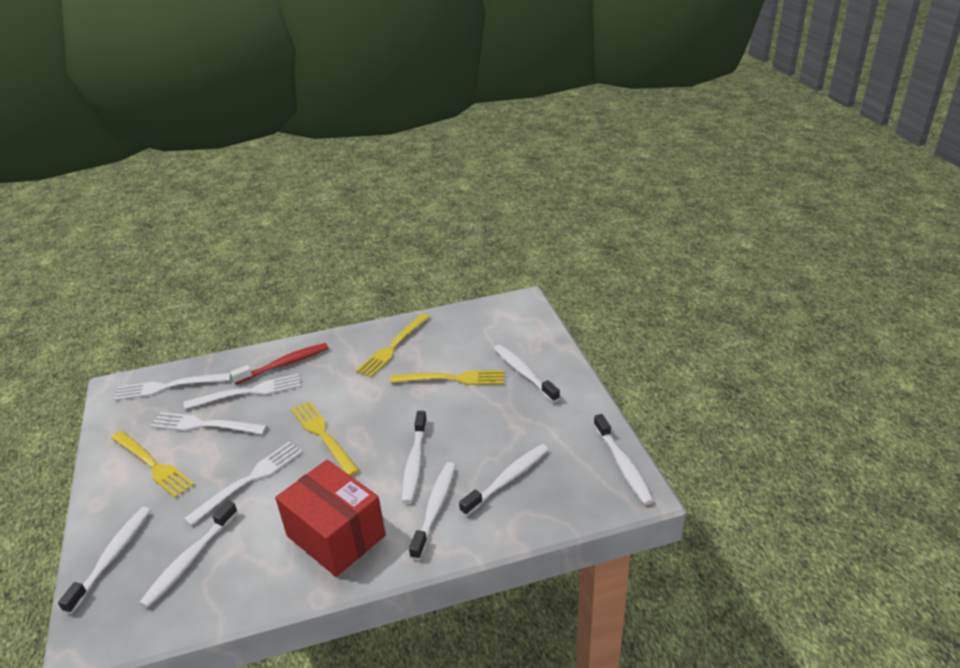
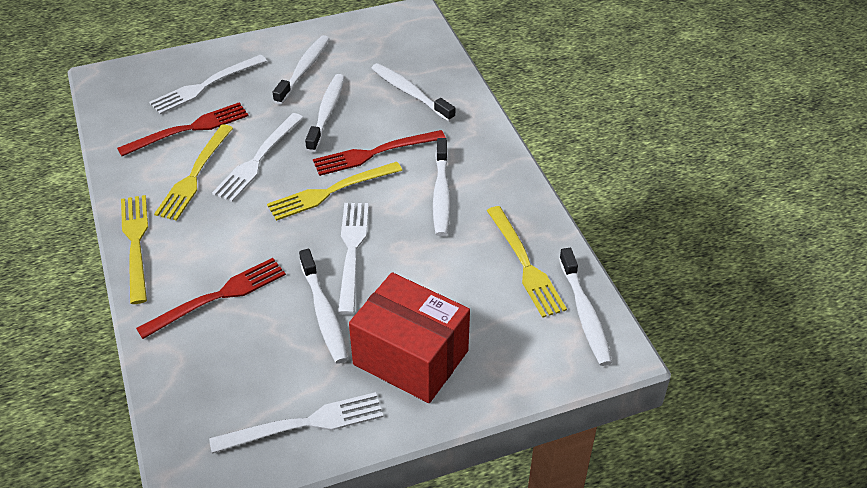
red fork: 0 -> 3
red toothbrush: 1 -> 0
white toothbrush: 7 -> 6

